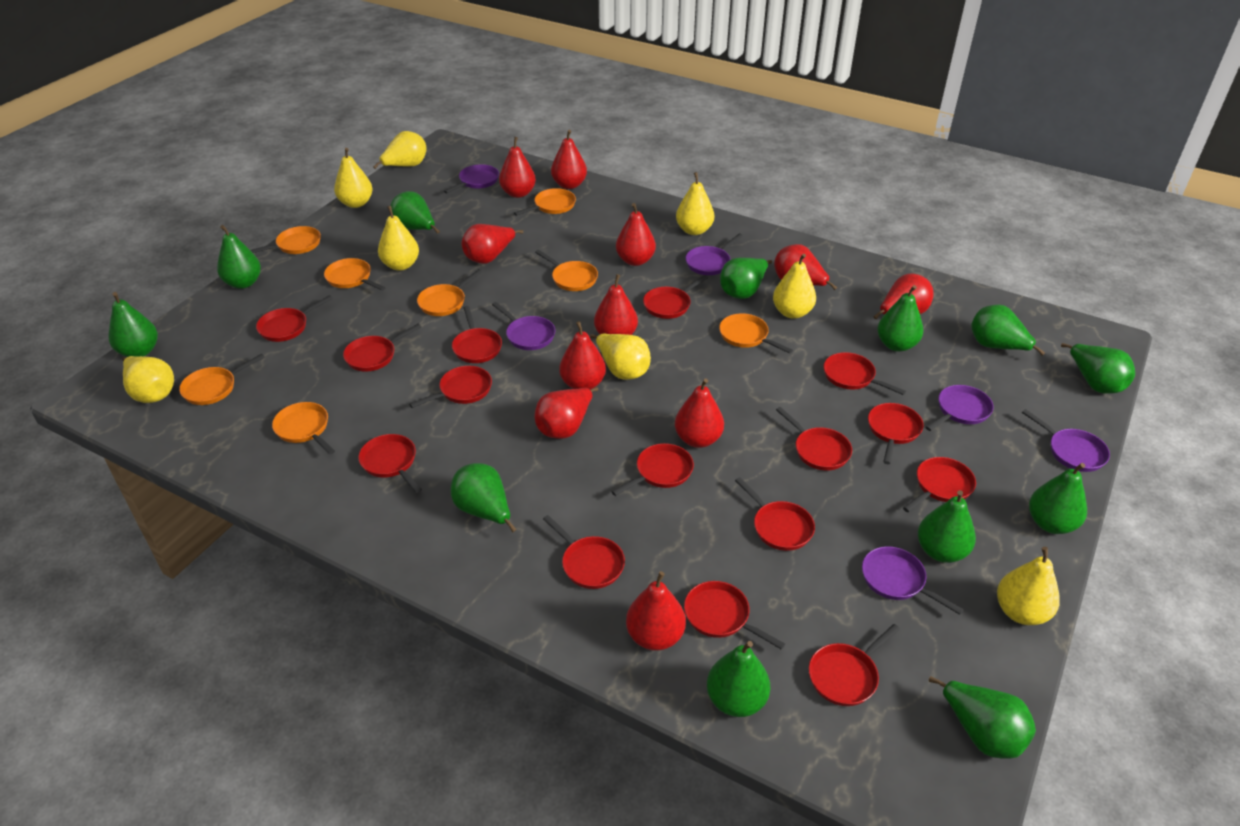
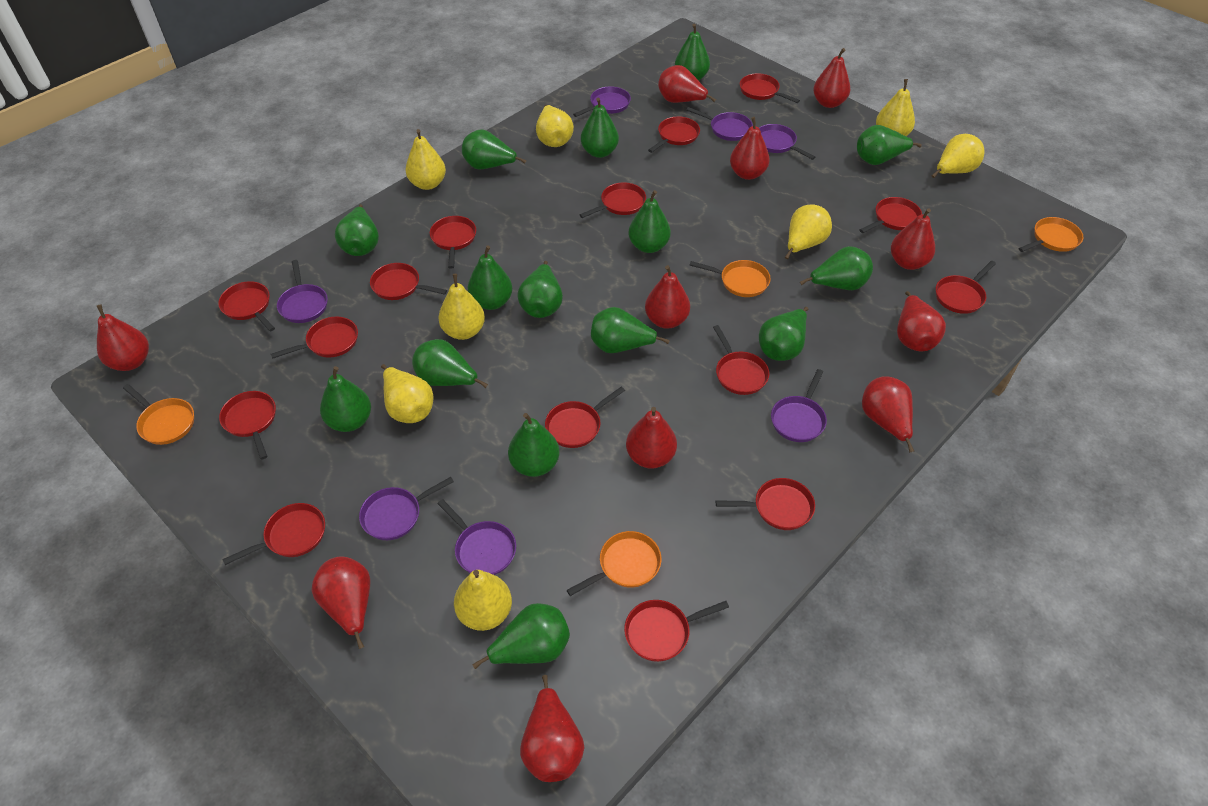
green pear: 12 -> 15
orange pan: 8 -> 4
purple pan: 6 -> 7

